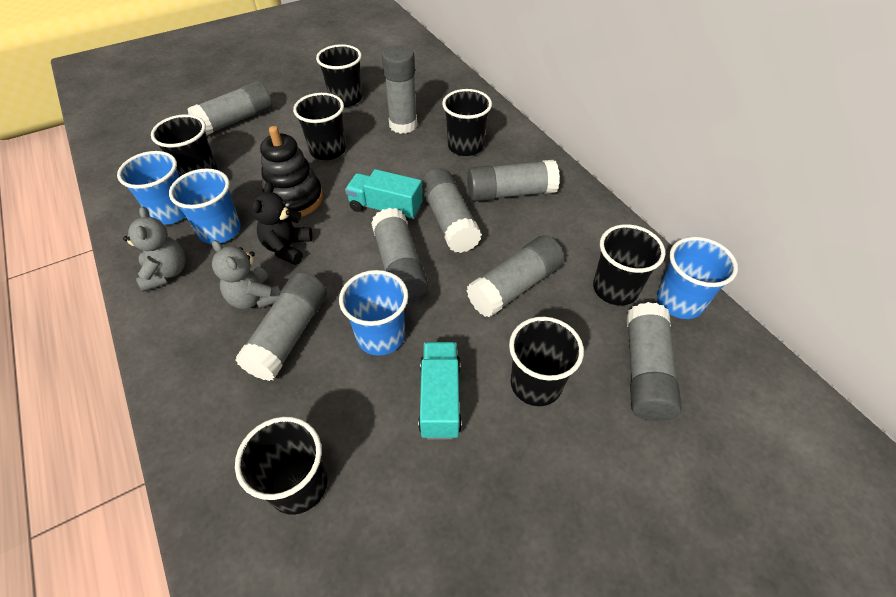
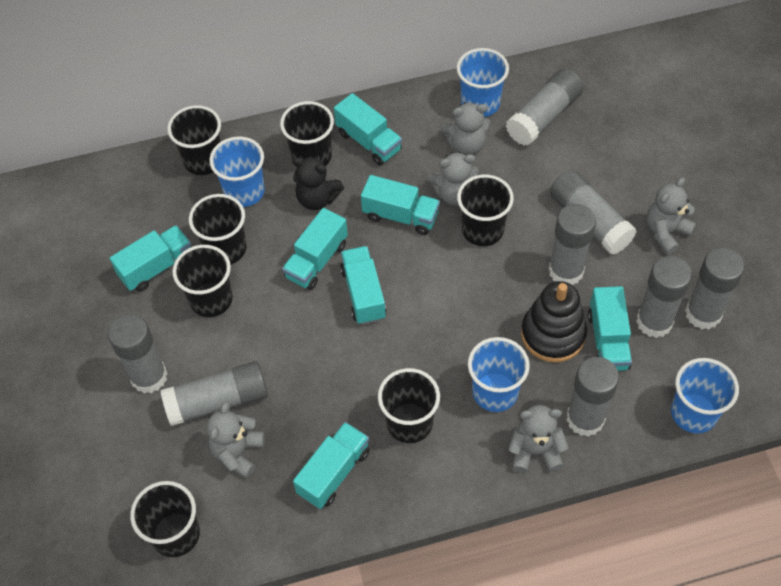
grey teddy bear: 2 -> 5
turquoise truck: 2 -> 7

